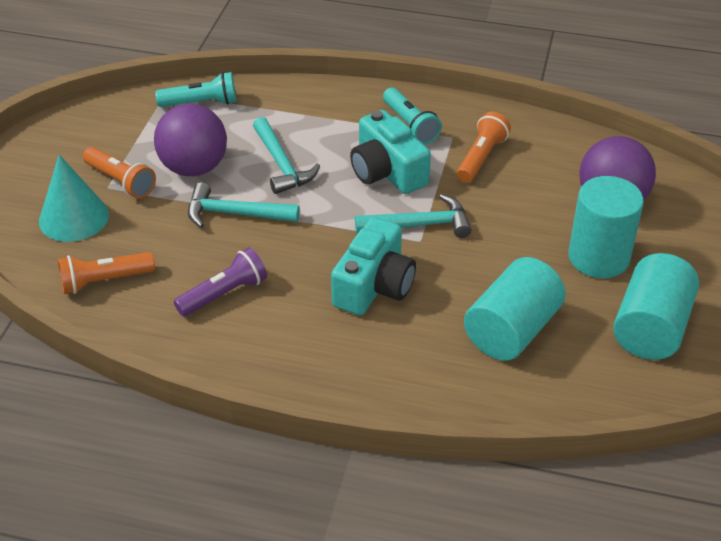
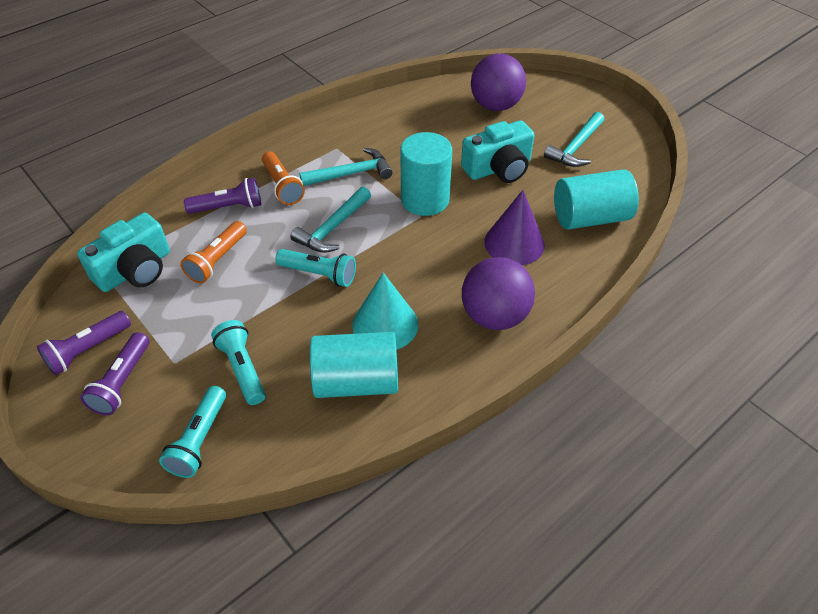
orange flashlight: 3 -> 2
purple cone: 0 -> 1
purple flashlight: 1 -> 3
turquoise flashlight: 2 -> 3

